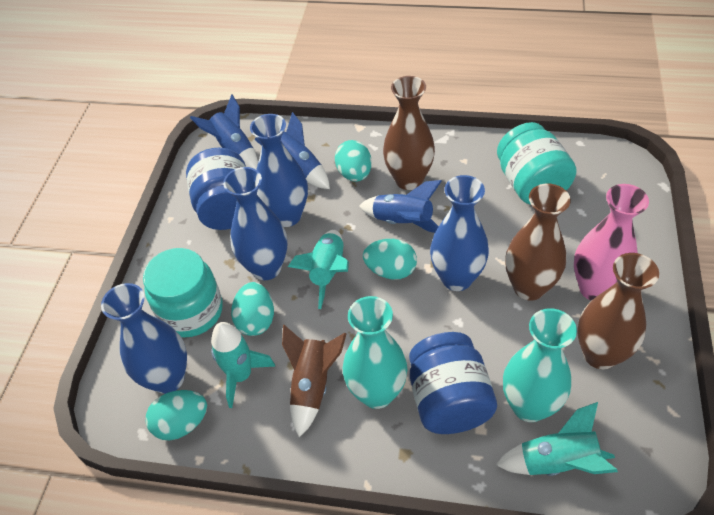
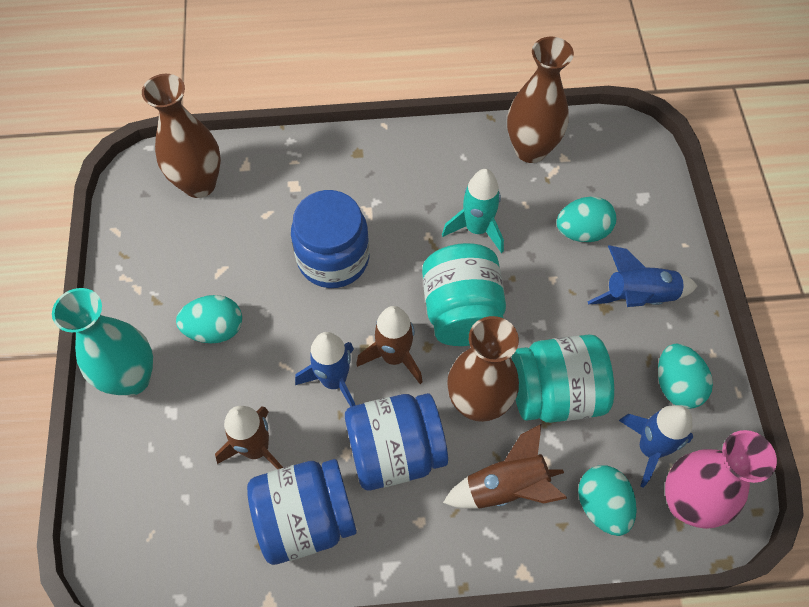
blue jar: 2 -> 3
blue vase: 4 -> 0
brown rocket: 1 -> 3
turquoise rocket: 3 -> 1
turquoise vase: 2 -> 1

